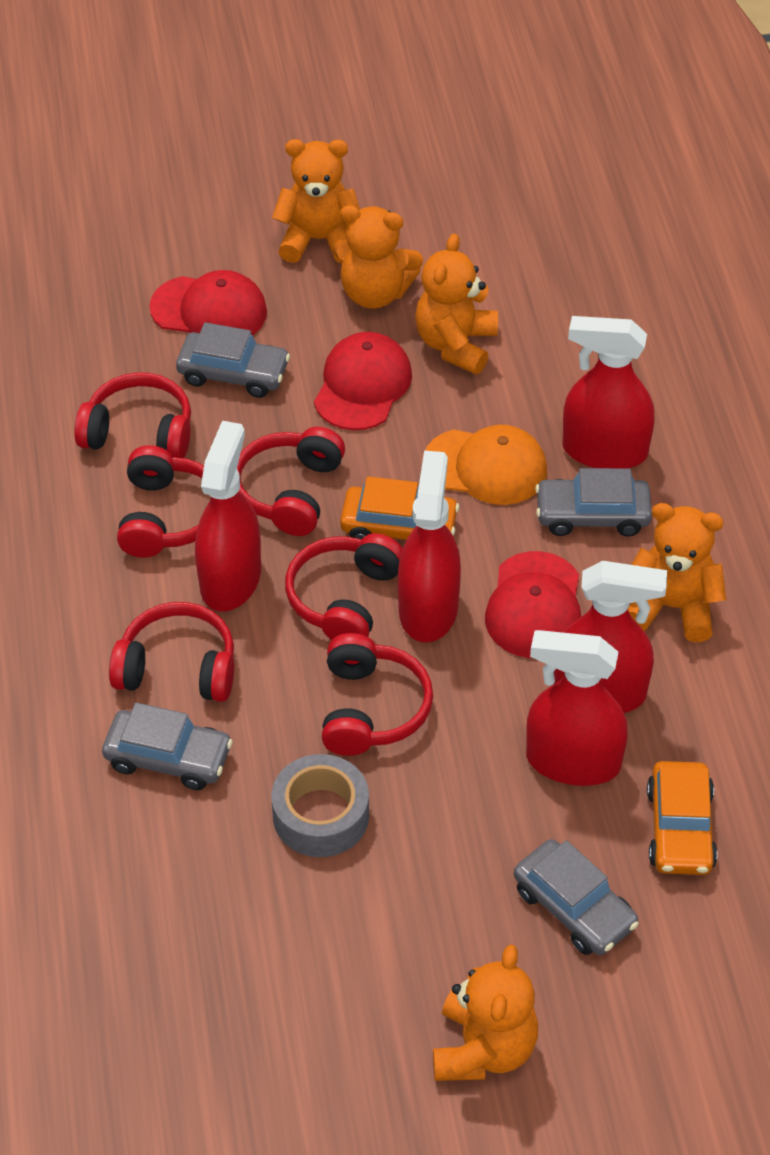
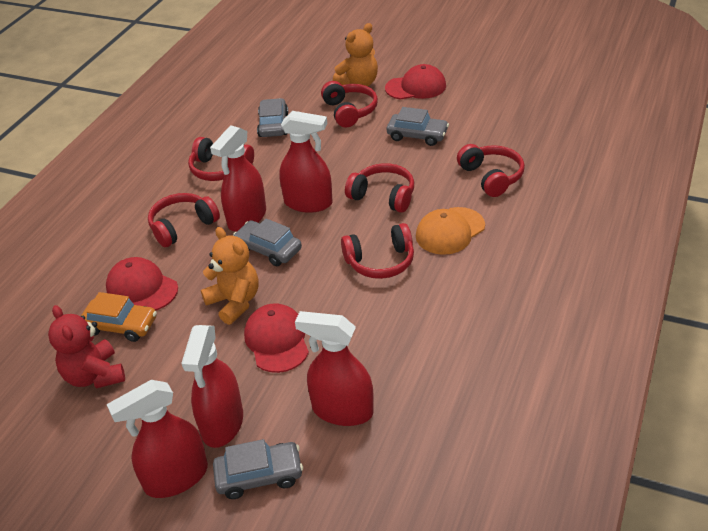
grey tape: 1 -> 0
orange car: 2 -> 1
orange teddy bear: 5 -> 2
red teddy bear: 0 -> 1

